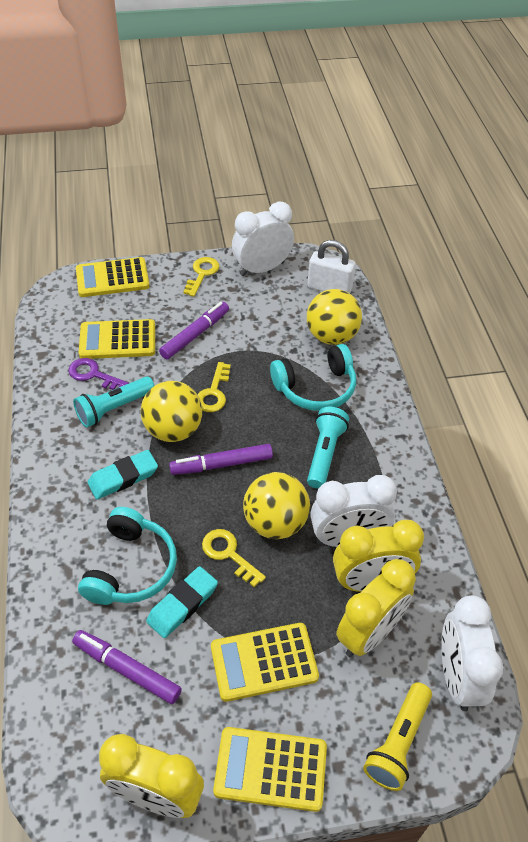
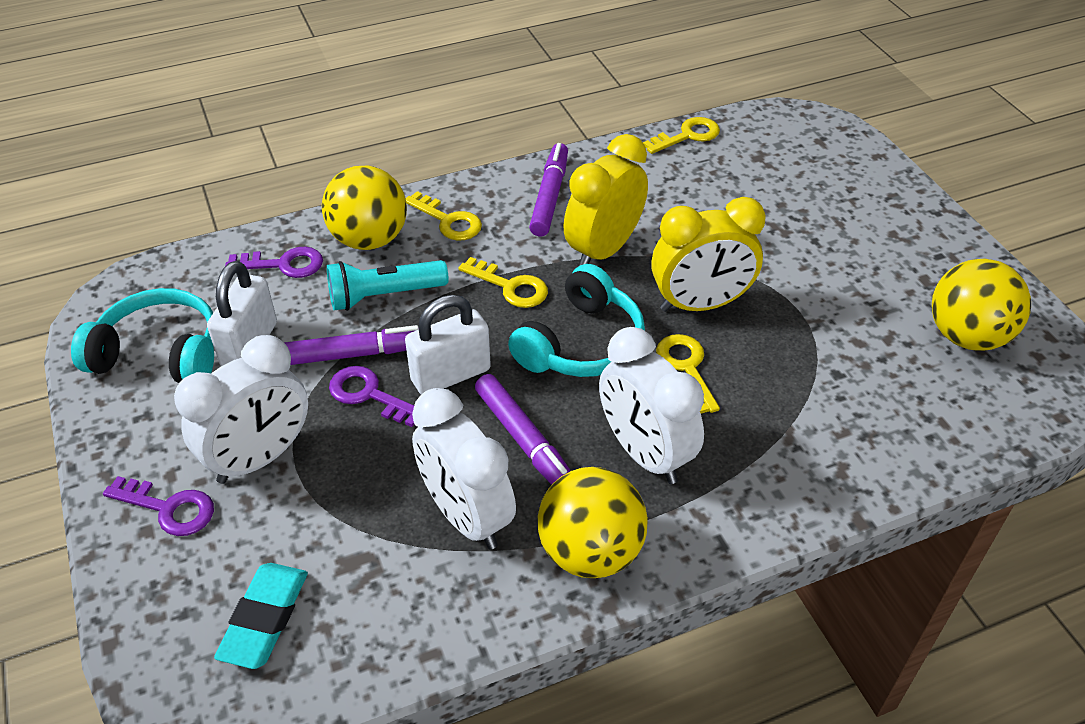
purple key: 1 -> 3
turquoise eraser: 2 -> 1
turquoise flashlight: 2 -> 1
white padlock: 1 -> 2
yellow calculator: 4 -> 0
yellow clock: 3 -> 2
yellow flashlight: 1 -> 0
yellow key: 3 -> 4

